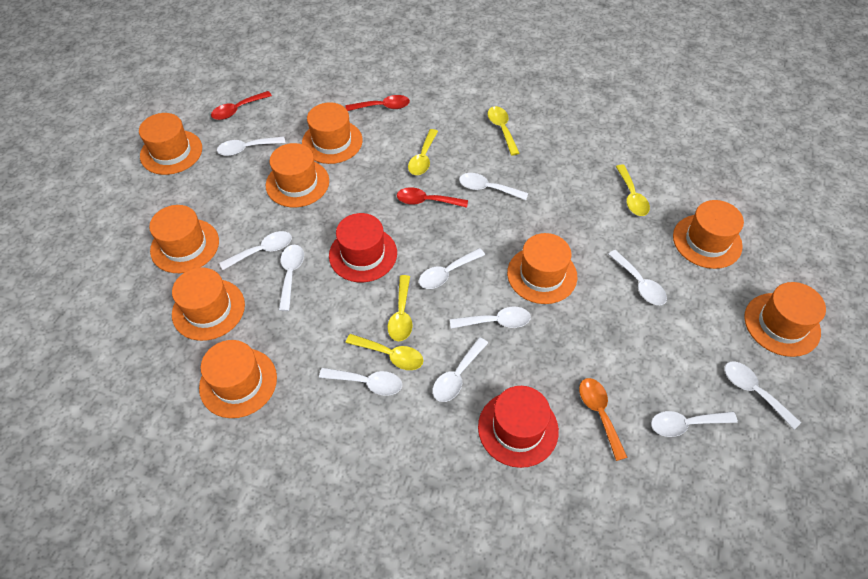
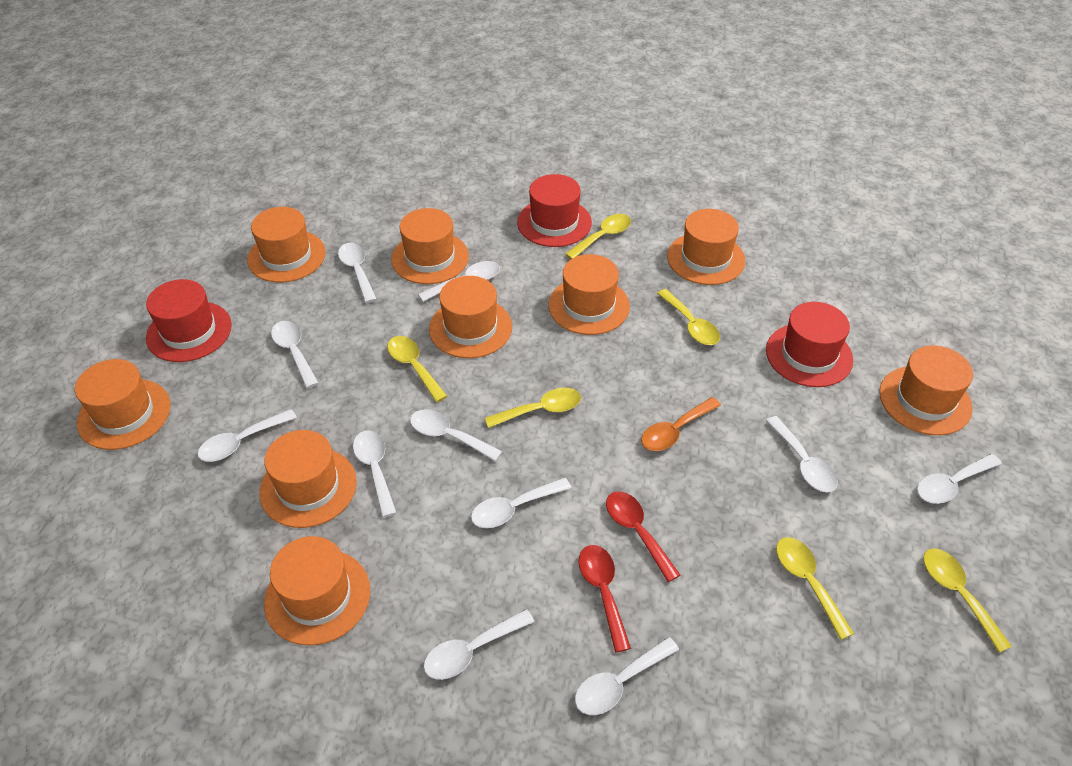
red hat: 2 -> 3
red spoon: 3 -> 2
yellow spoon: 5 -> 6

